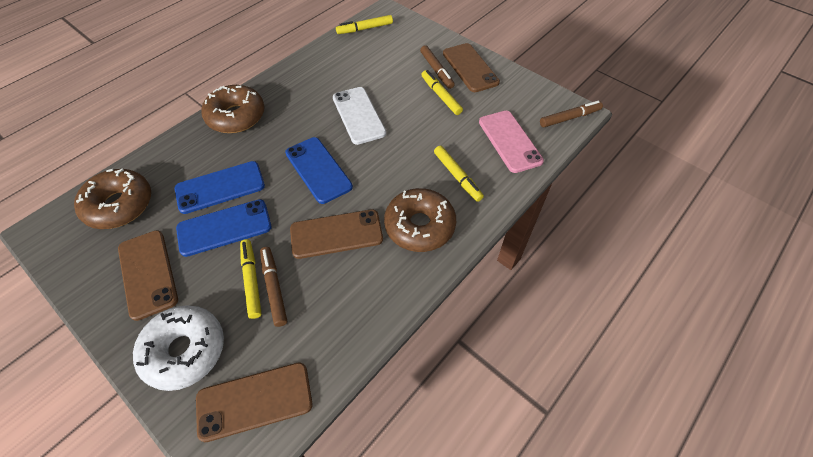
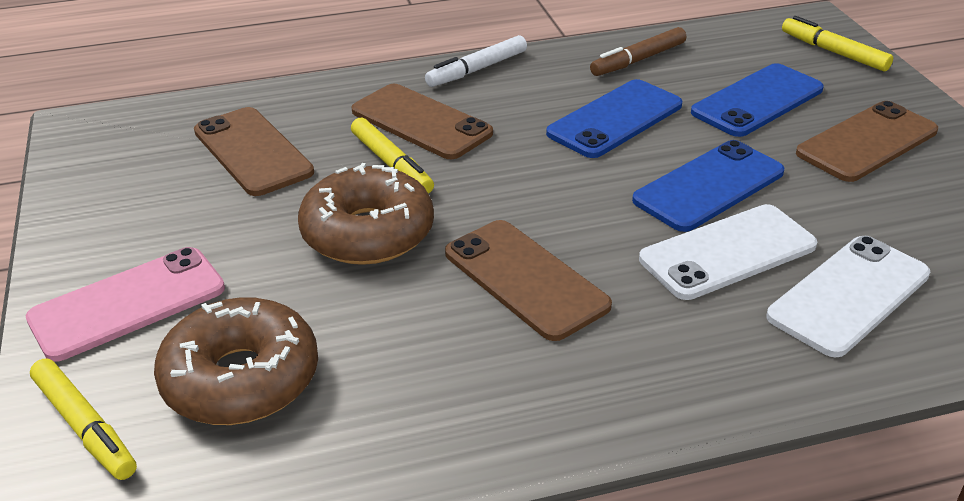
brown donut: 3 -> 2
brown marker: 3 -> 1
white donut: 1 -> 0
white marker: 0 -> 1
white phone: 1 -> 2
yellow marker: 4 -> 3

